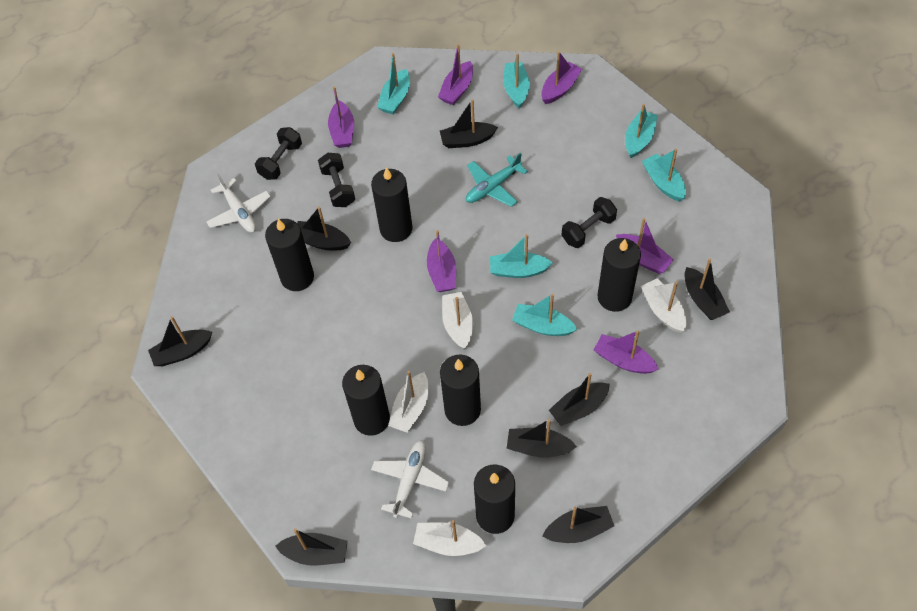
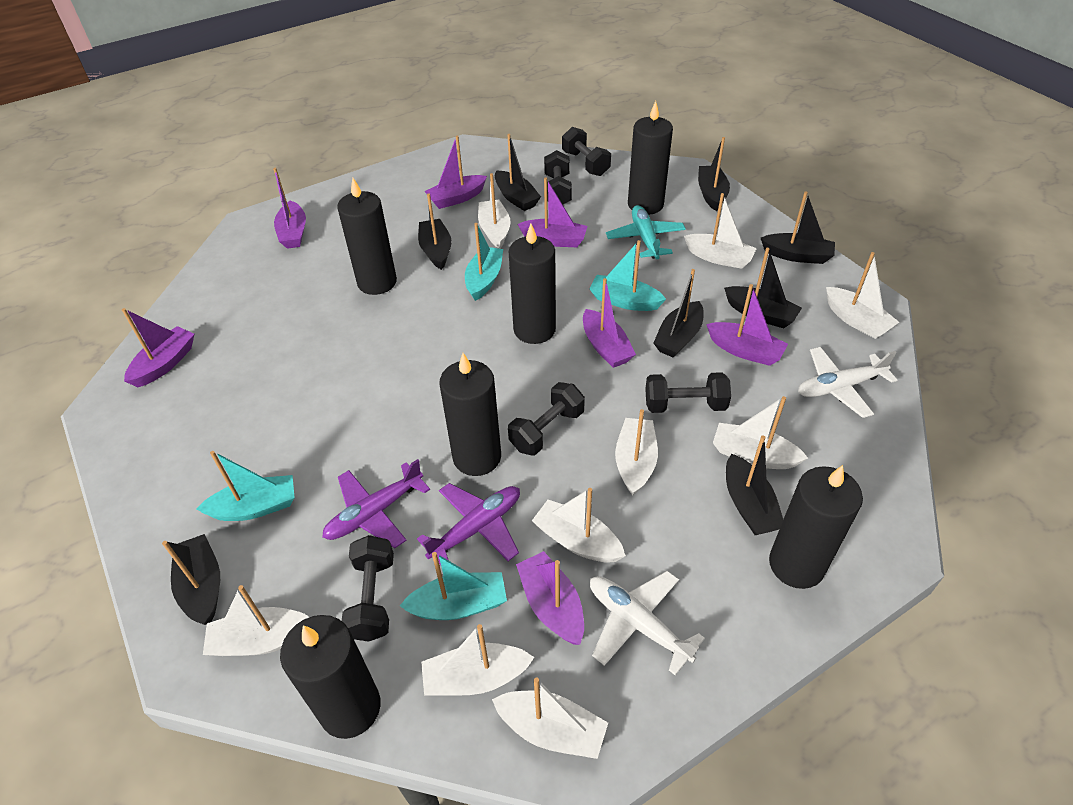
black dumbbell: 3 -> 5
purple boat: 6 -> 7
purple plane: 0 -> 2
turquoise boat: 6 -> 4
white boat: 4 -> 9

